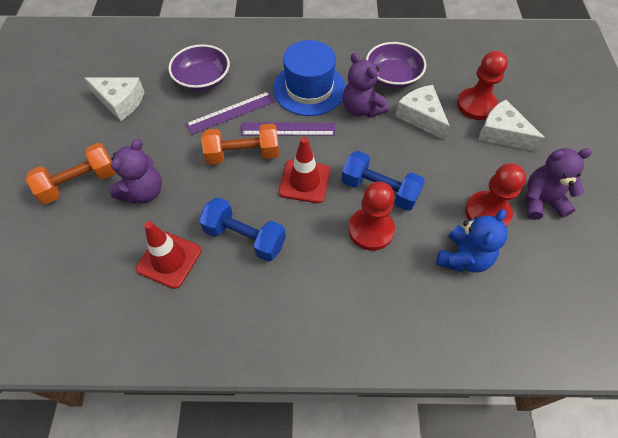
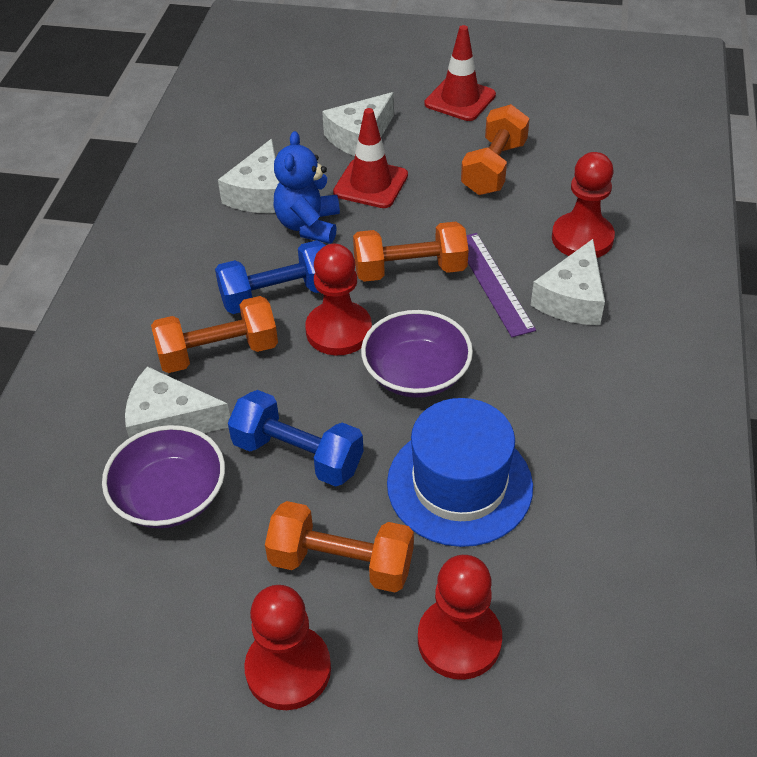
orange dumbbell: 2 -> 4
purple ruler: 2 -> 1
purple teddy bear: 3 -> 0
red pawn: 3 -> 4
white cheese: 3 -> 4

